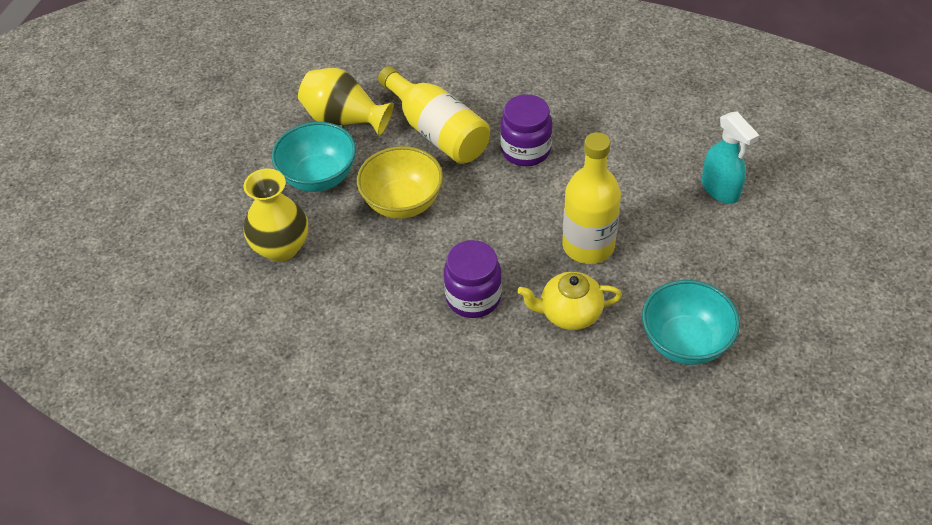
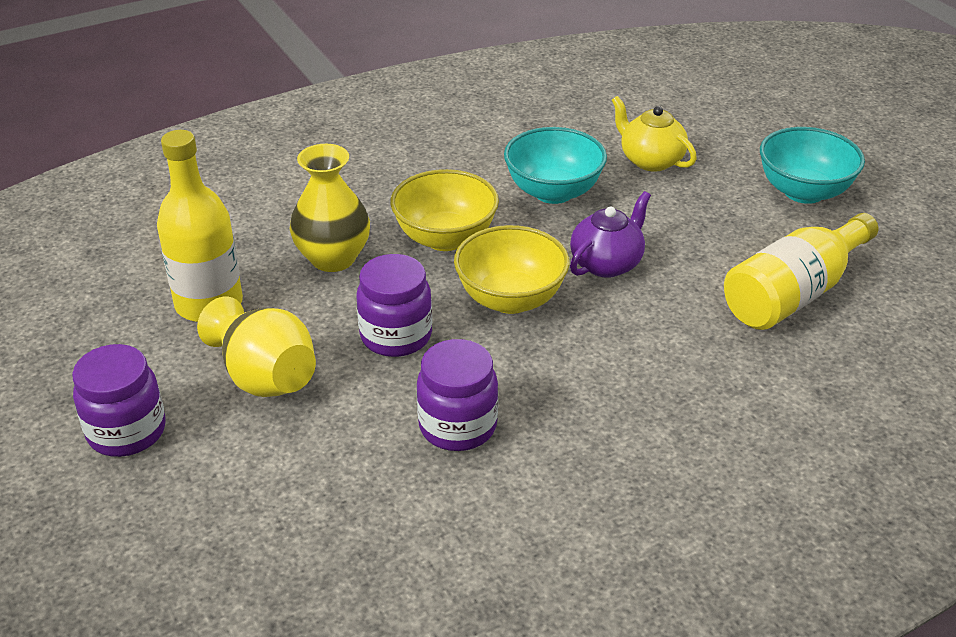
purple jar: 2 -> 3
purple teapot: 0 -> 1
turquoise spray bottle: 1 -> 0
yellow bowl: 1 -> 2

